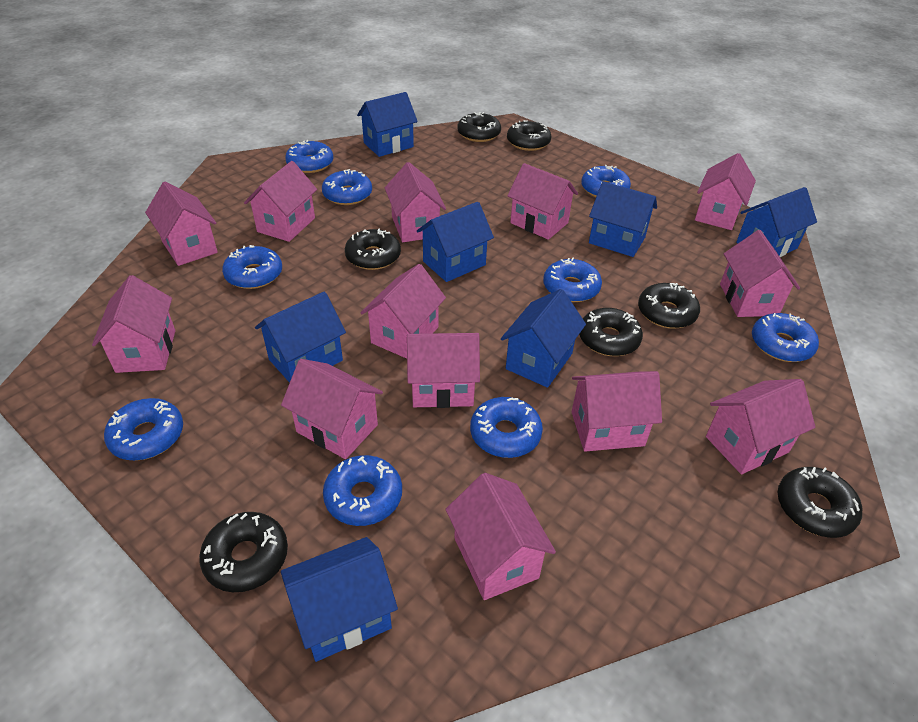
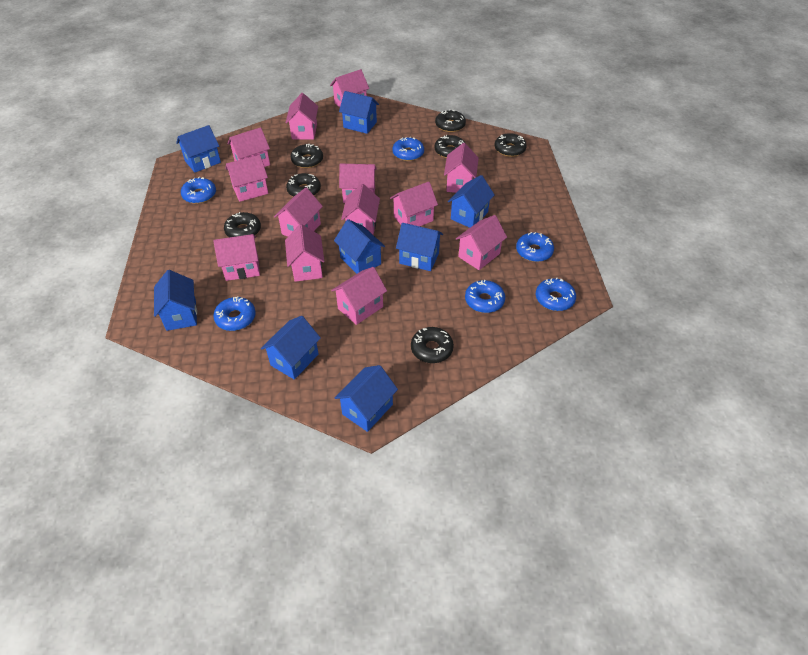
blue donut: 9 -> 6
blue house: 7 -> 8

